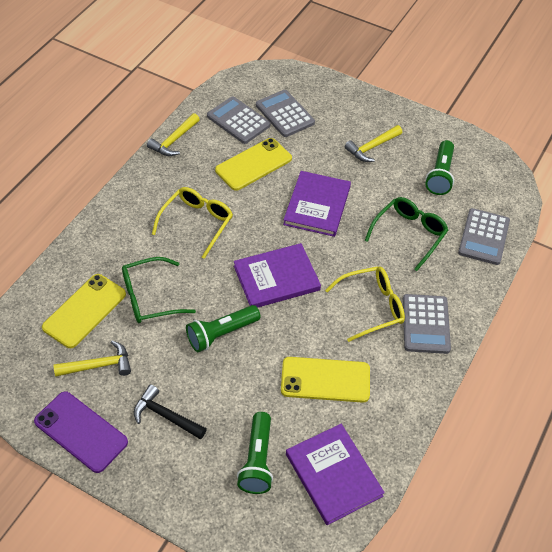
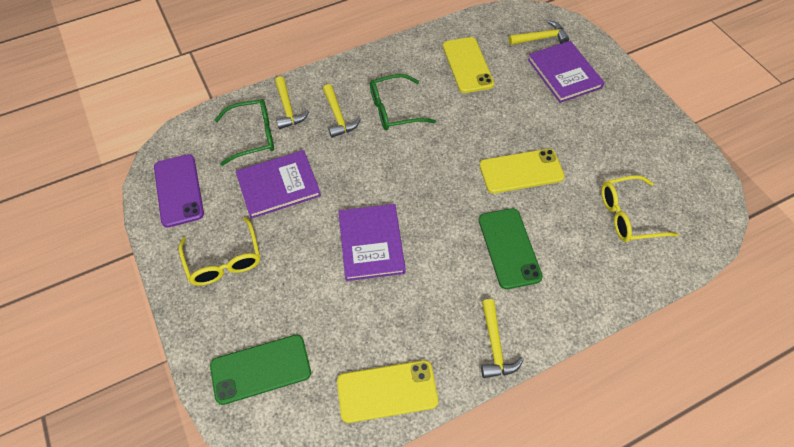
black hammer: 1 -> 0
green flashlight: 3 -> 0
green phone: 0 -> 2
grey calculator: 4 -> 0
yellow hammer: 3 -> 4

